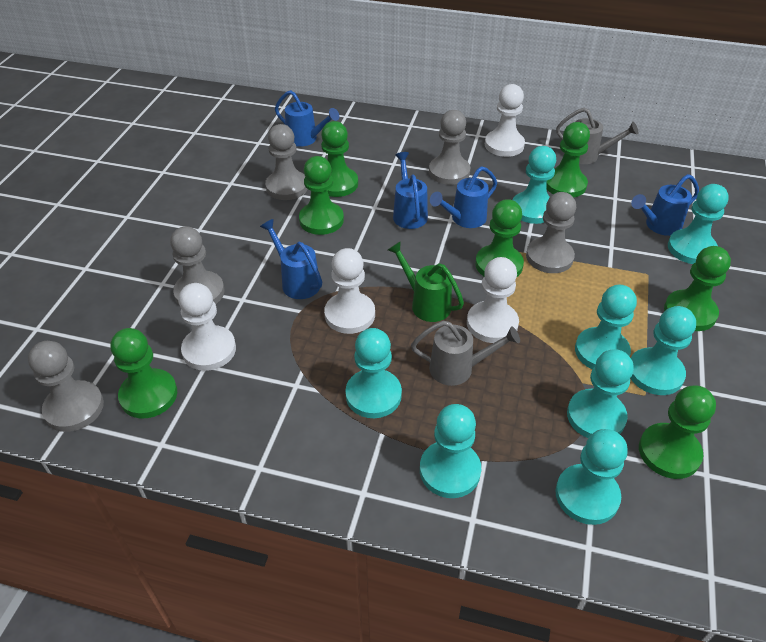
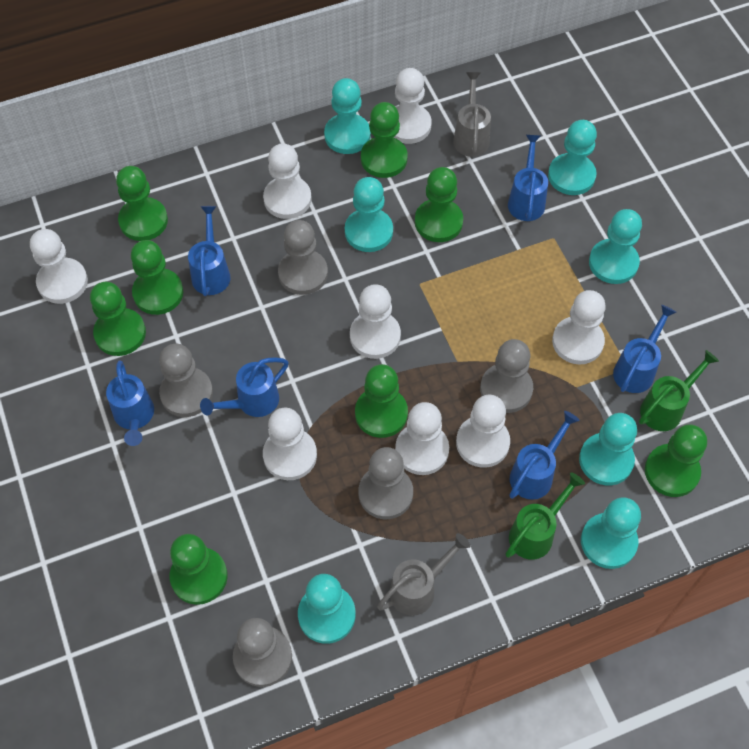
blue watering can: 5 -> 6
green pawn: 7 -> 8
green watering can: 1 -> 2
turquoise pawn: 8 -> 7
white pawn: 4 -> 8

